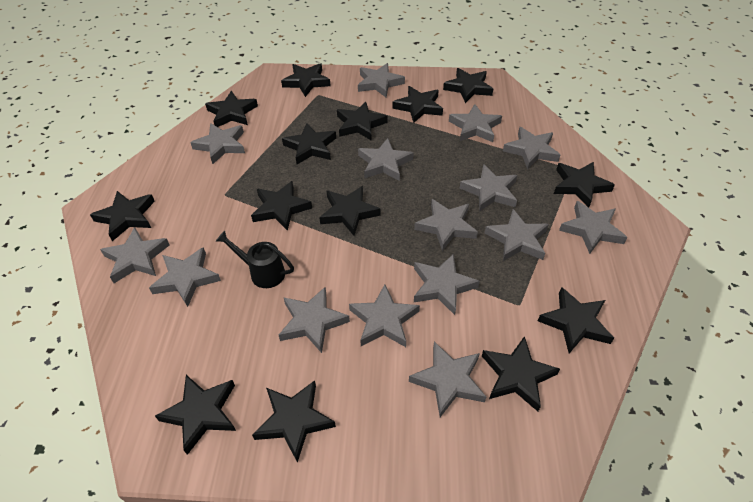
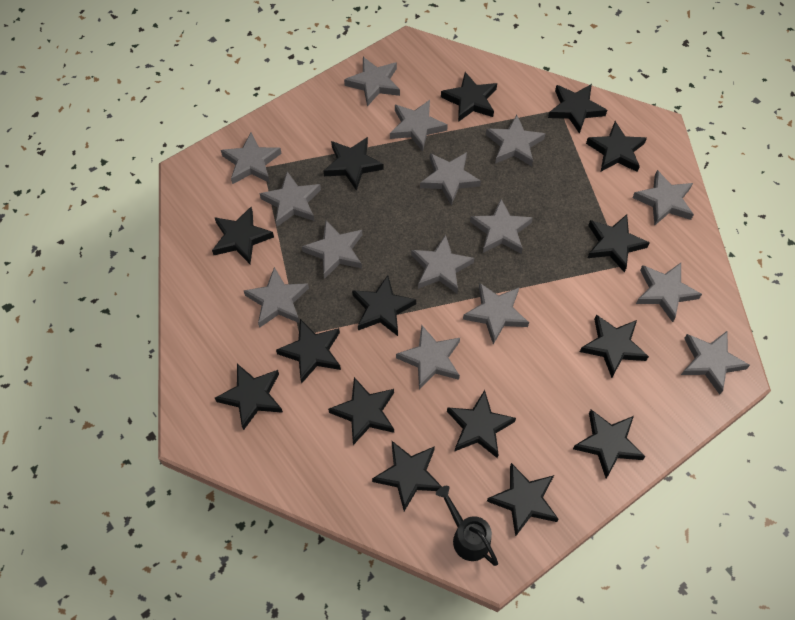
black star: 14 -> 15

